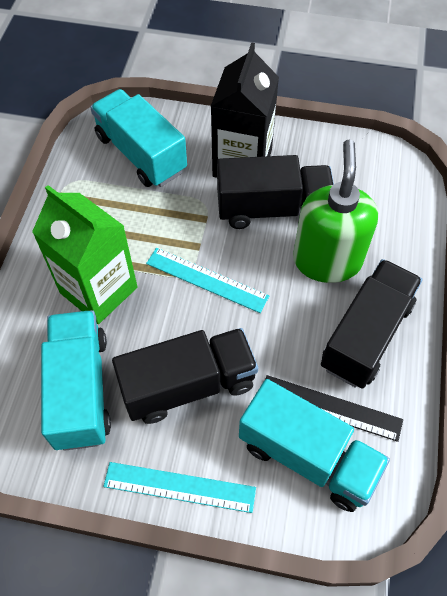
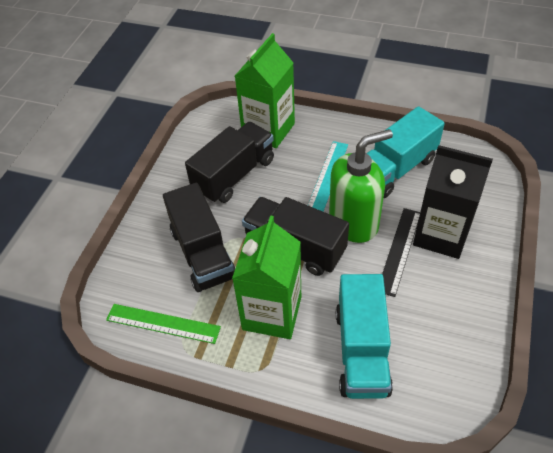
green carton: 1 -> 2
green ruler: 0 -> 1
turquoise ruler: 2 -> 1
turquoise truck: 3 -> 2

